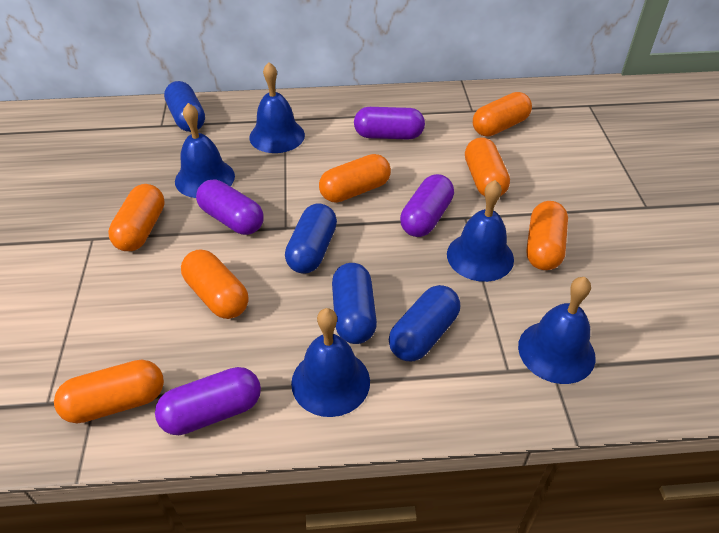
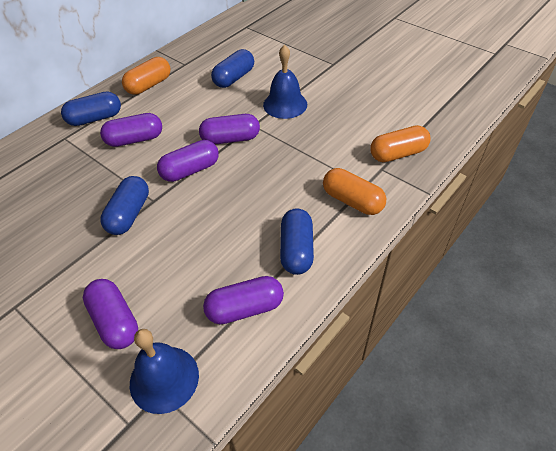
blue bell: 5 -> 2
orange capsule: 7 -> 3
purple capsule: 4 -> 5

